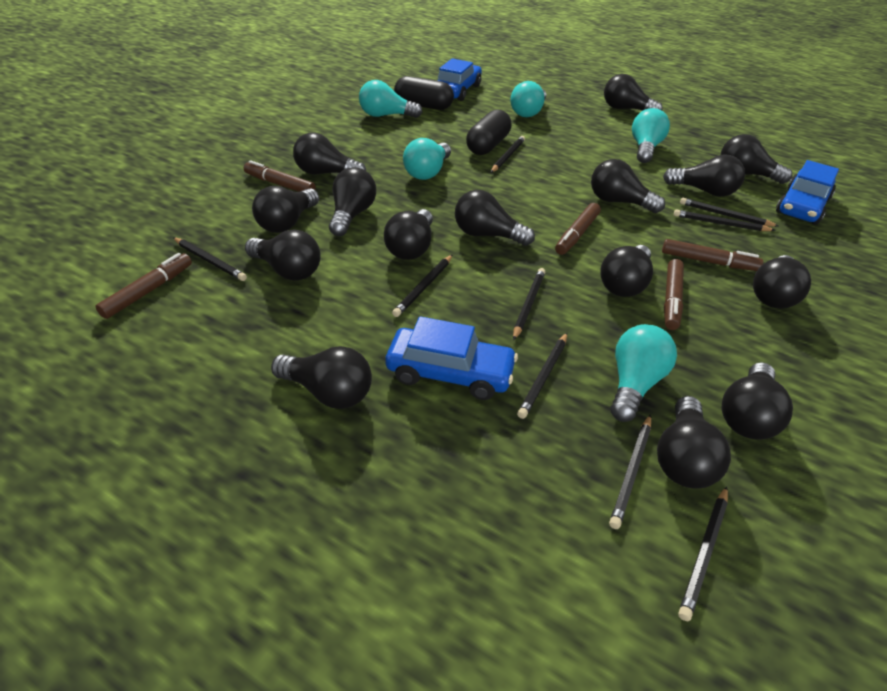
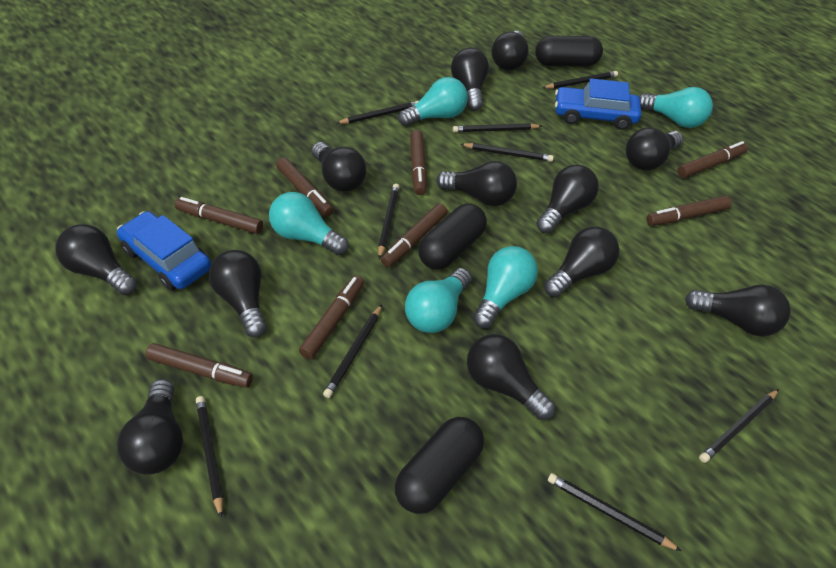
black capsule: 2 -> 3
black light bulb: 15 -> 12
blue car: 3 -> 2
brown marker: 5 -> 8

